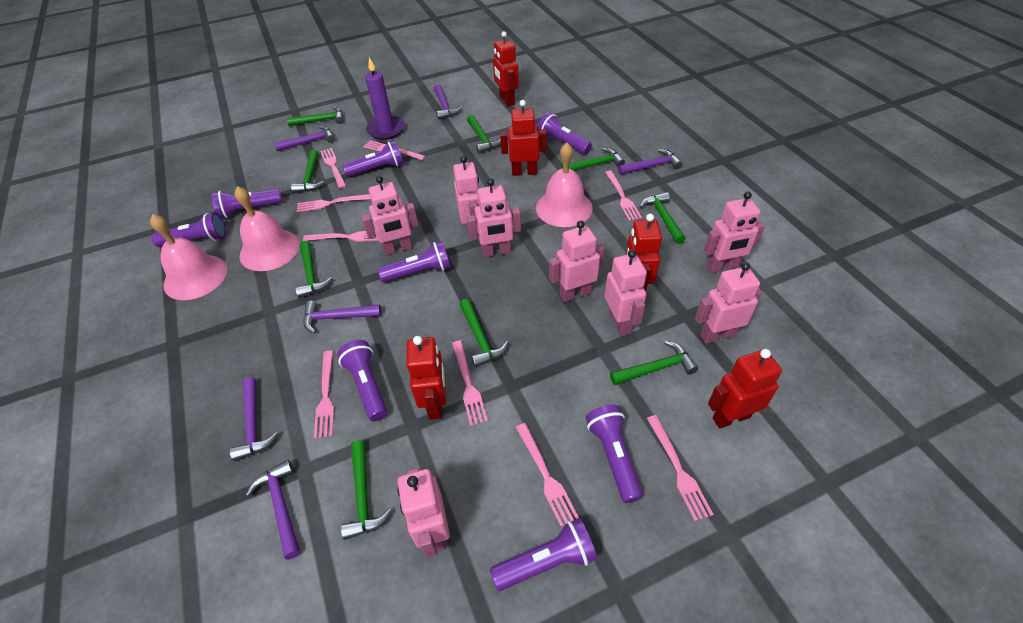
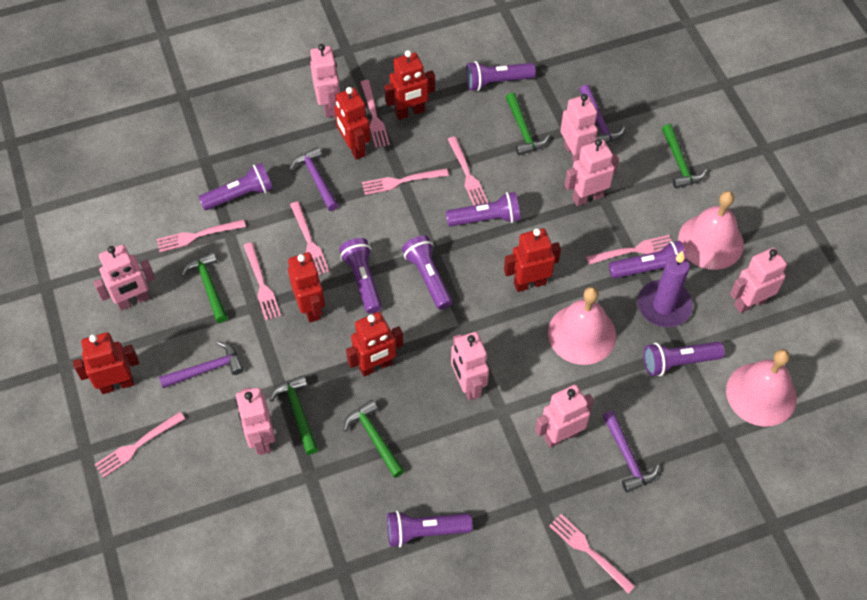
green hammer: 9 -> 5
purple hammer: 6 -> 4
red robot: 5 -> 6

